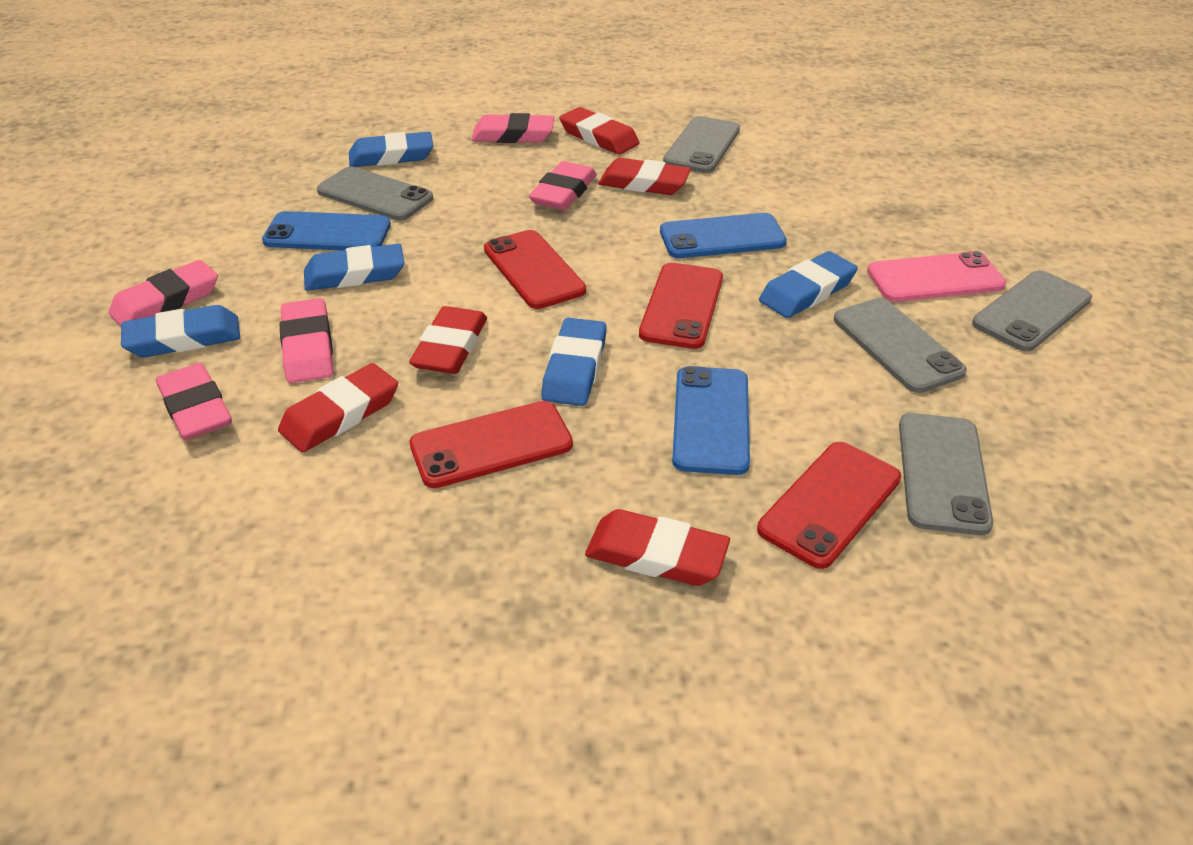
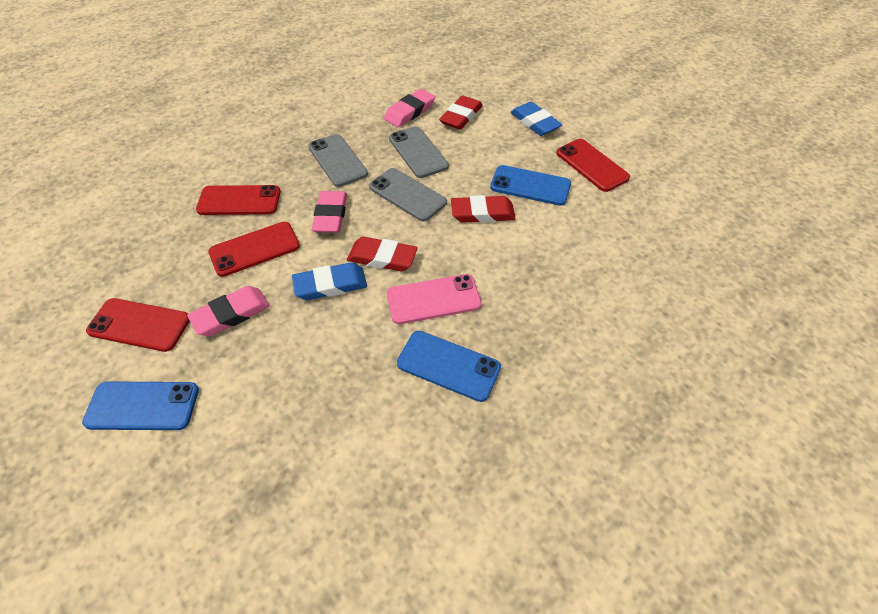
blue eraser: 5 -> 2
grey phone: 5 -> 3
pink eraser: 5 -> 3
red eraser: 5 -> 3

